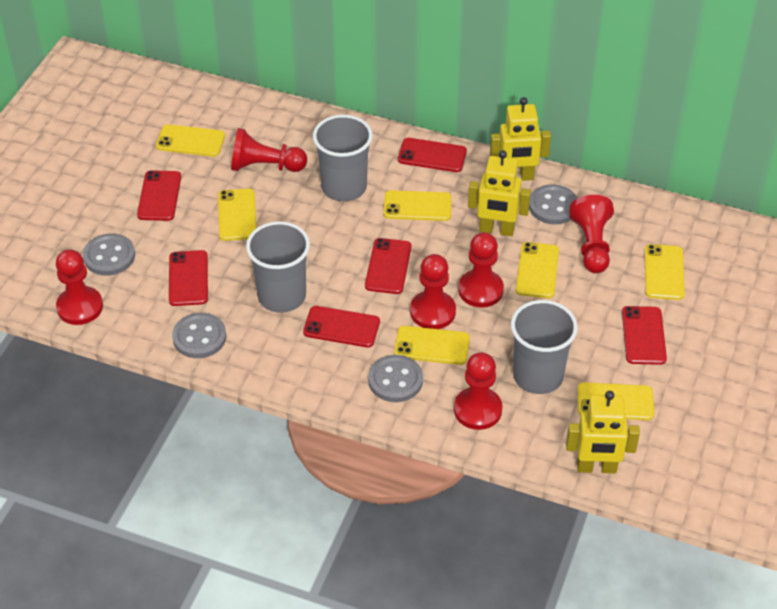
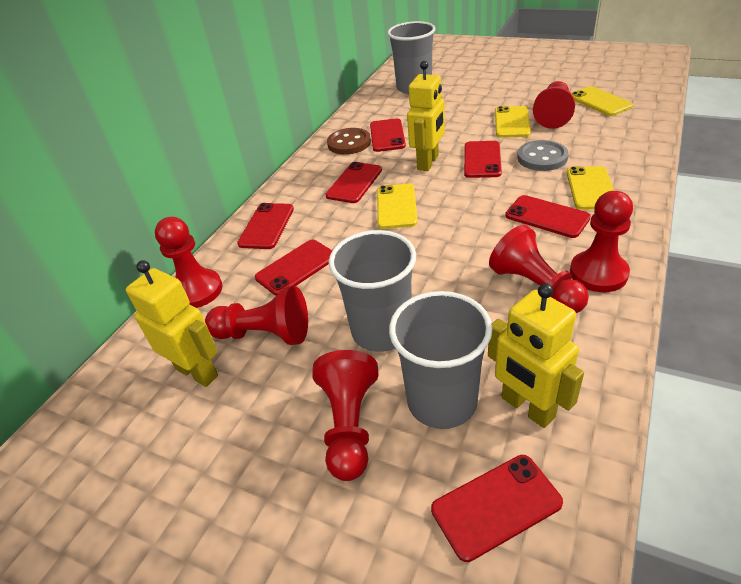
brown button: 0 -> 1
grey button: 4 -> 1
red phone: 6 -> 7
yellow phone: 7 -> 4

